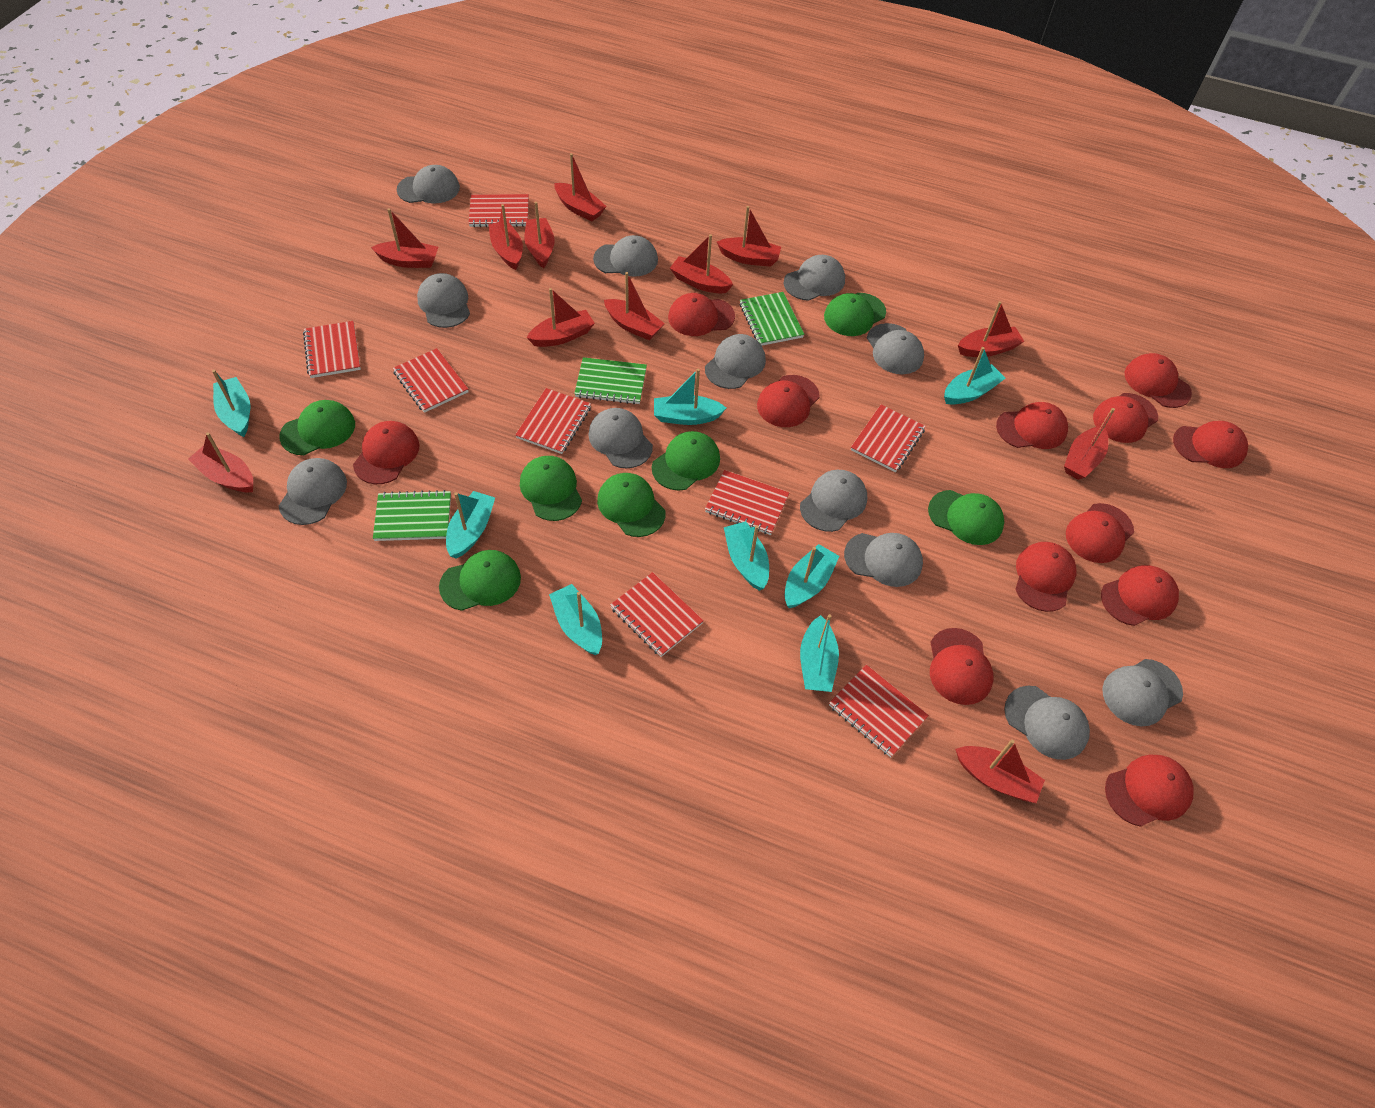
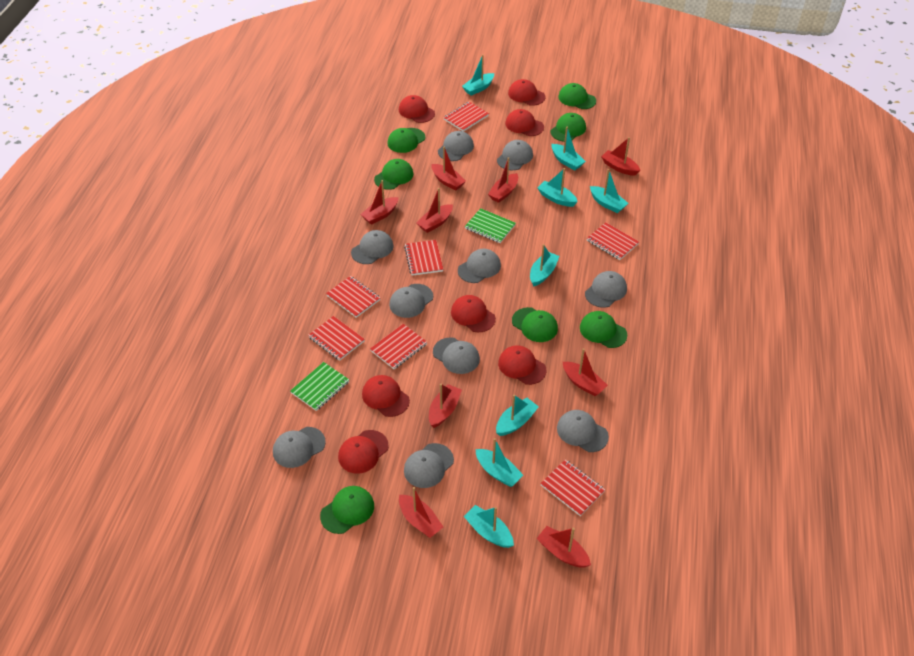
green notebook: 3 -> 2
grey cap: 12 -> 10
red boat: 12 -> 9
red cap: 12 -> 7
red notebook: 8 -> 7

